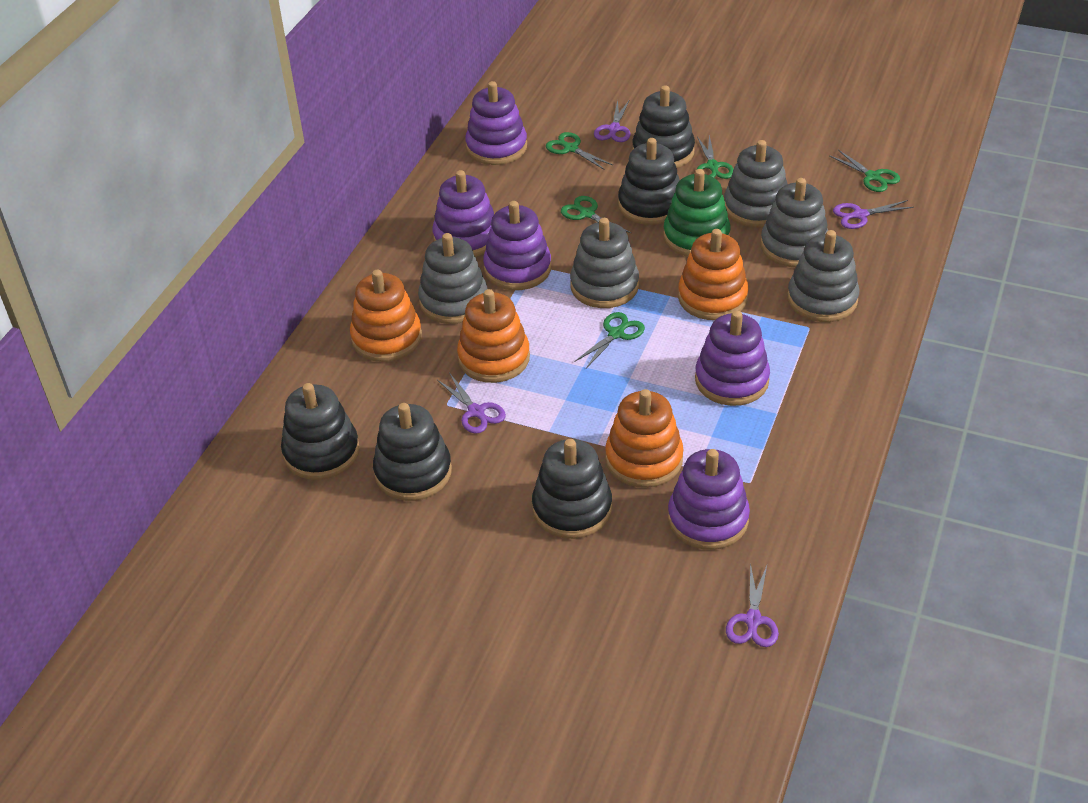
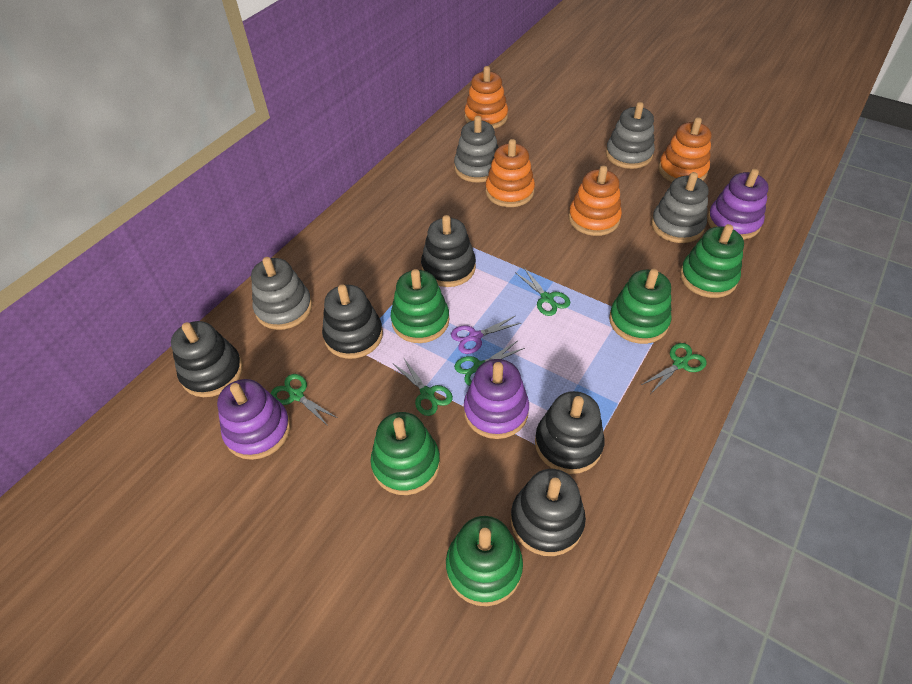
green stacking toy: 1 -> 5
grey stacking toy: 5 -> 4
purple scissors: 4 -> 1
purple stacking toy: 5 -> 3

